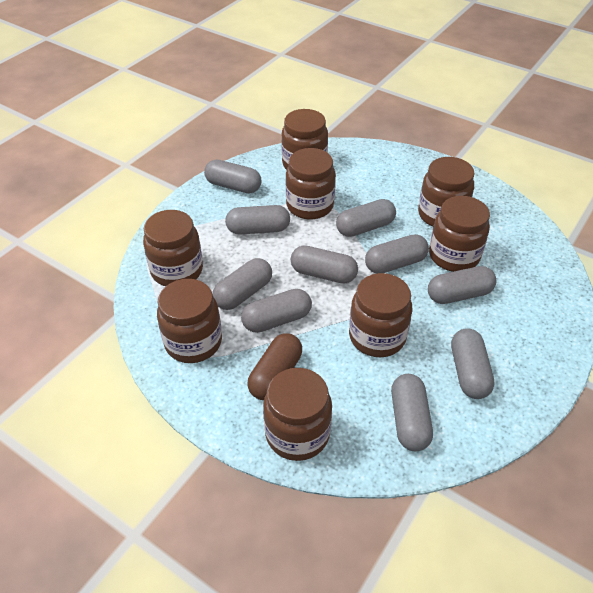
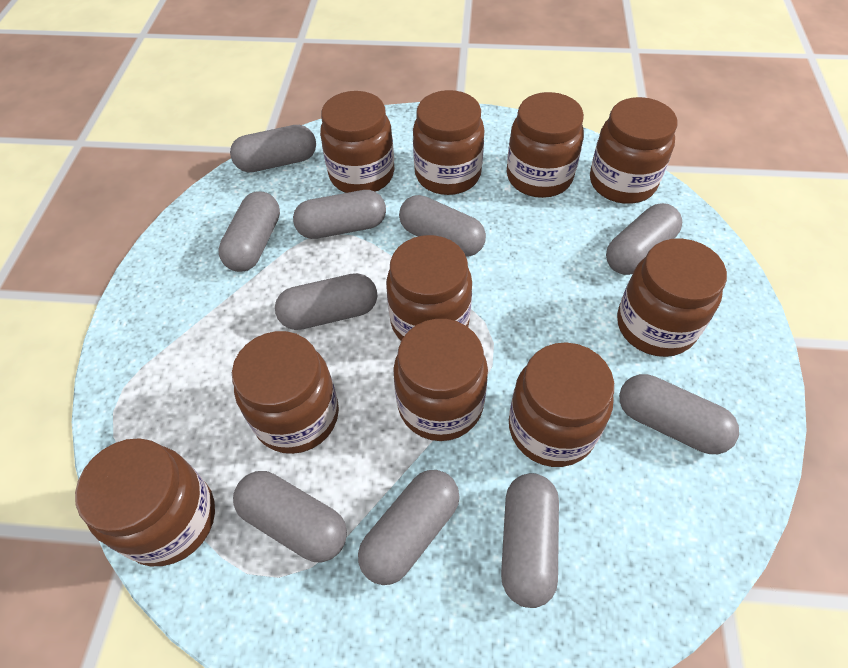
brown capsule: 1 -> 0
brown jar: 8 -> 10

